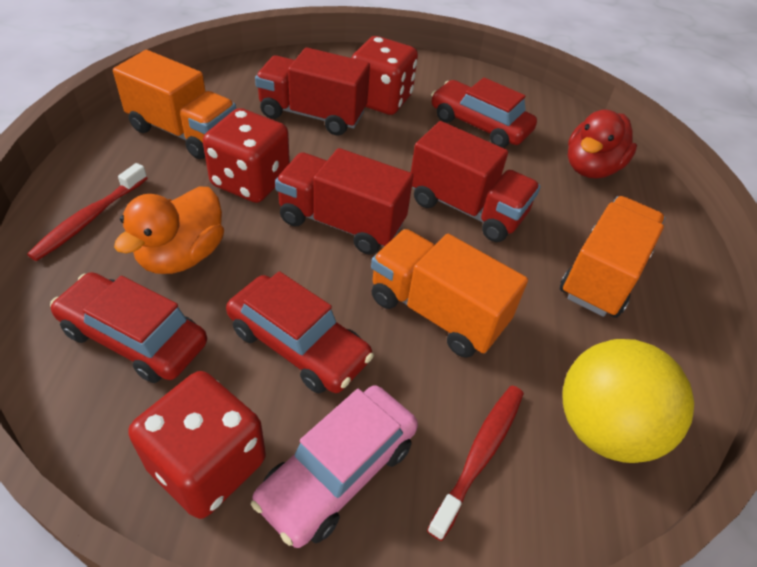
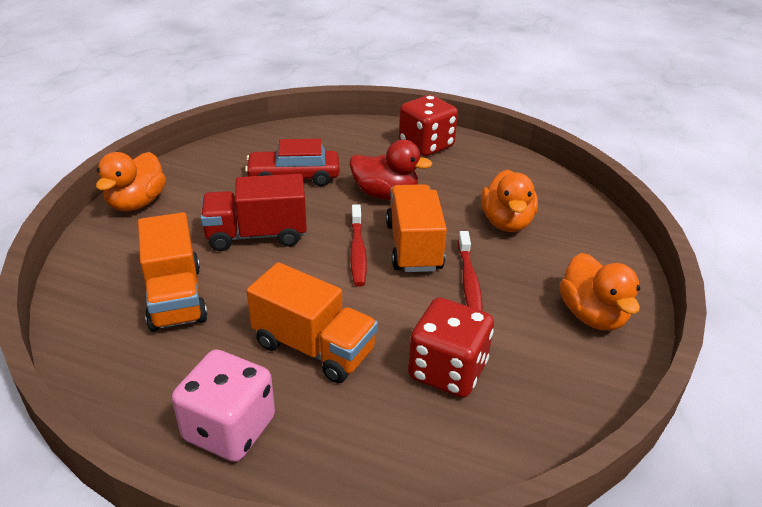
orange duck: 1 -> 3
pink car: 1 -> 0
pink dice: 0 -> 1
red car: 3 -> 1
red dice: 3 -> 2
red truck: 3 -> 1
yellow ball: 1 -> 0

